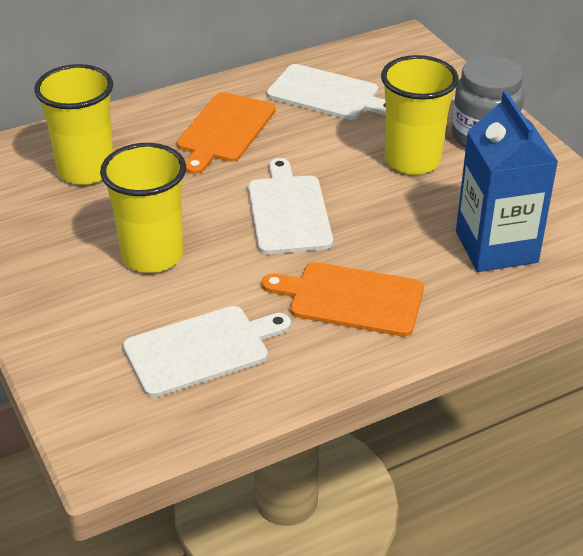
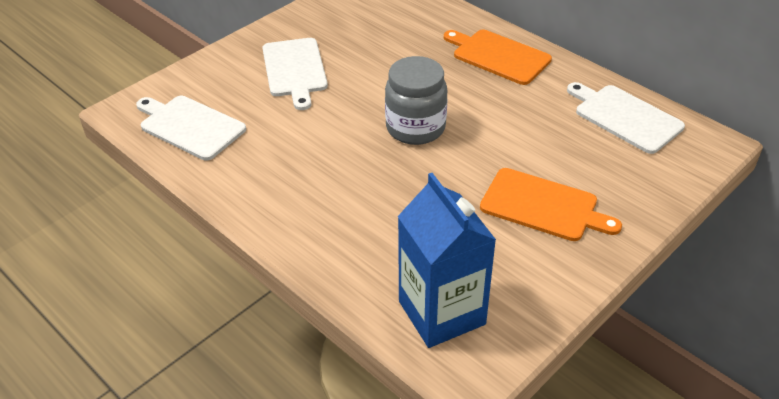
yellow cup: 3 -> 0

